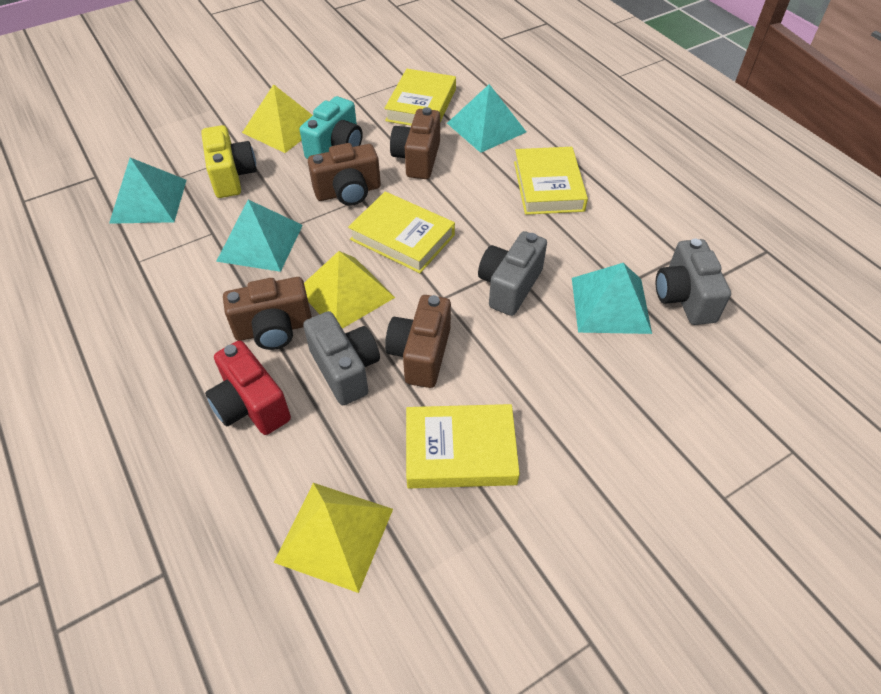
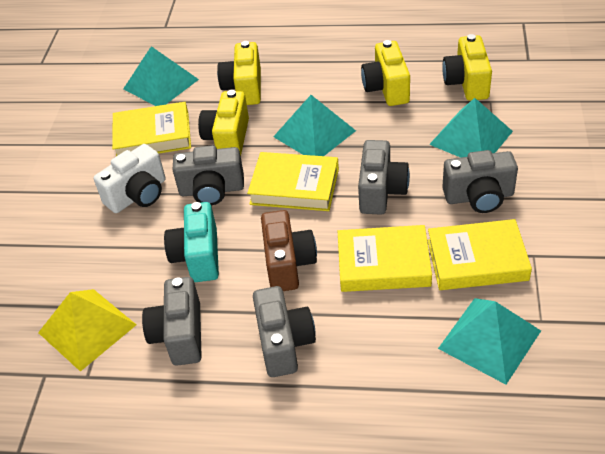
brown camera: 4 -> 1
grey camera: 3 -> 5
red camera: 1 -> 0
white camera: 0 -> 1
yellow camera: 1 -> 4
yellow pyramid: 3 -> 1

